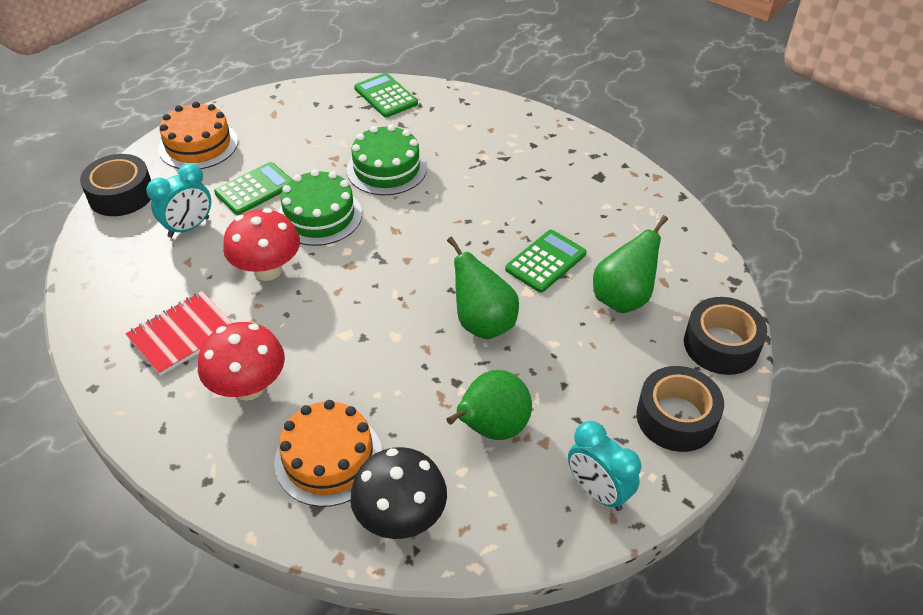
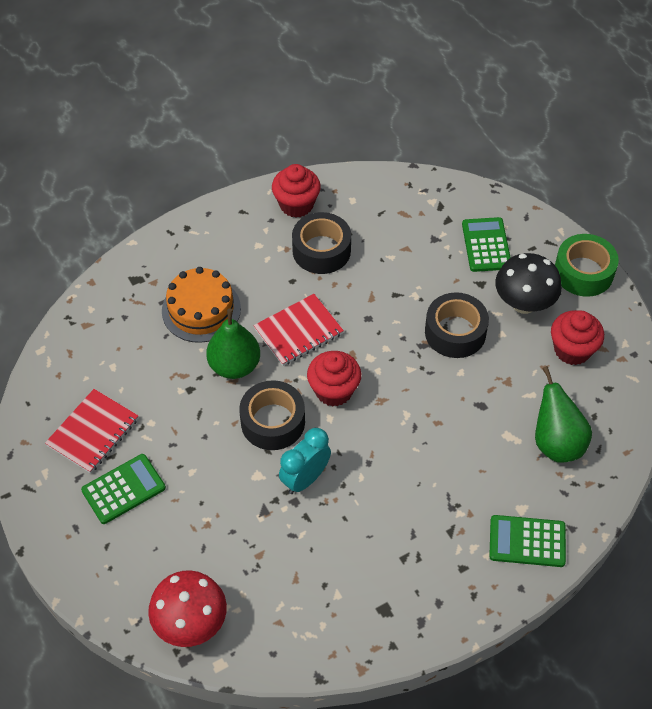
green cake: 2 -> 0
green pear: 3 -> 2
green tape: 0 -> 1
orange cake: 2 -> 1
red cupcake: 0 -> 3
red mushroom: 2 -> 1
red notebook: 1 -> 2
turquoise clock: 2 -> 1

